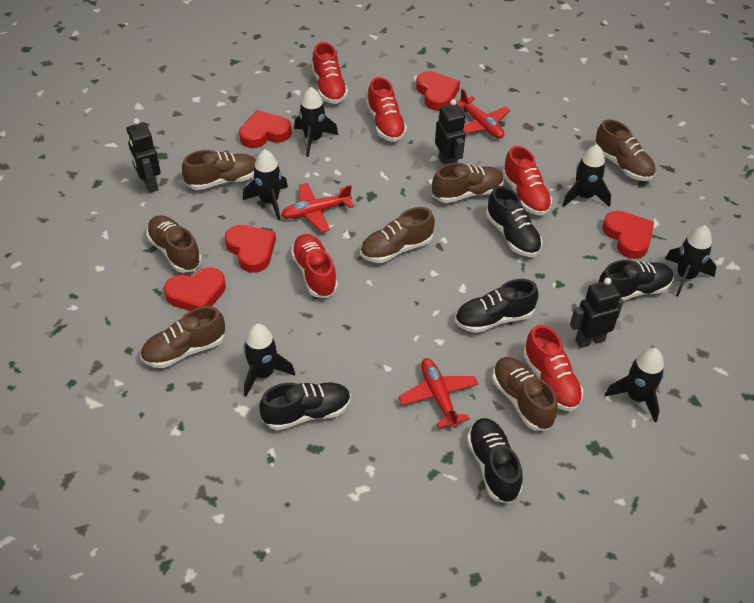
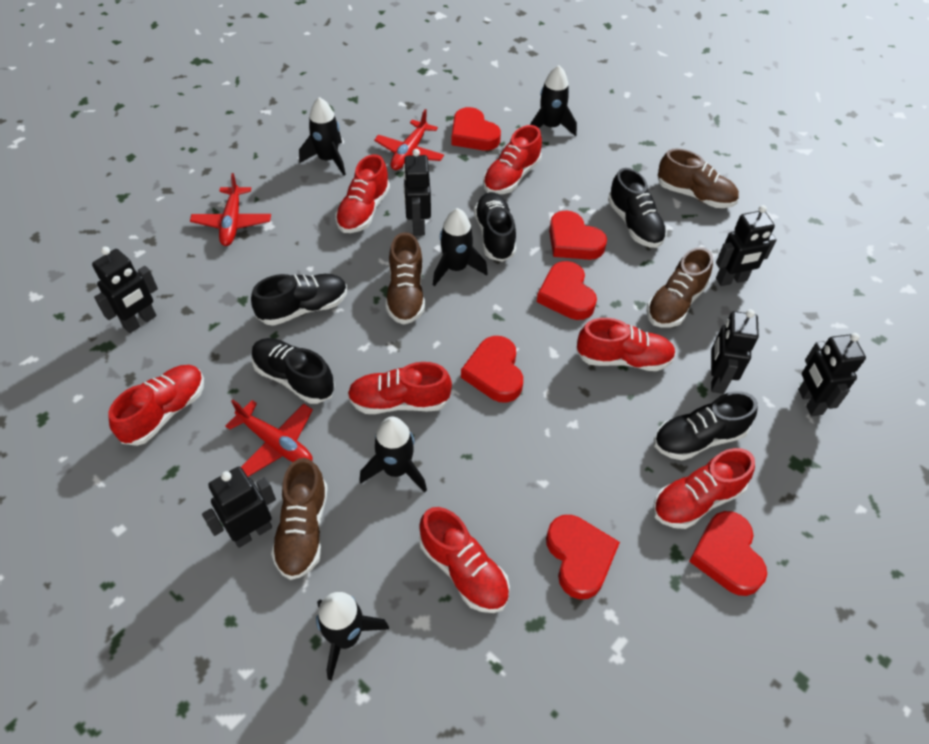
black robot: 3 -> 6
black rocket: 6 -> 5
brown shoe: 7 -> 4
red heart: 5 -> 6
red shoe: 5 -> 7

